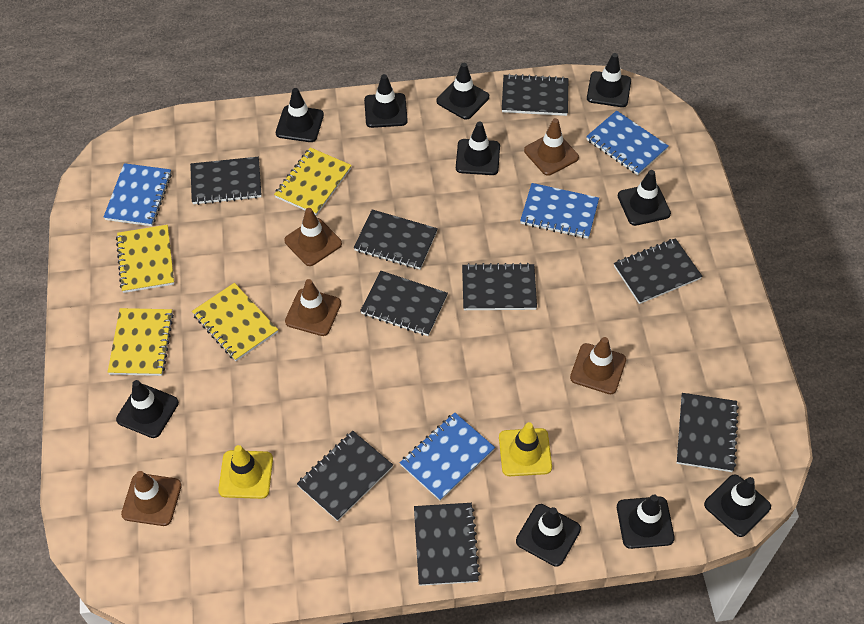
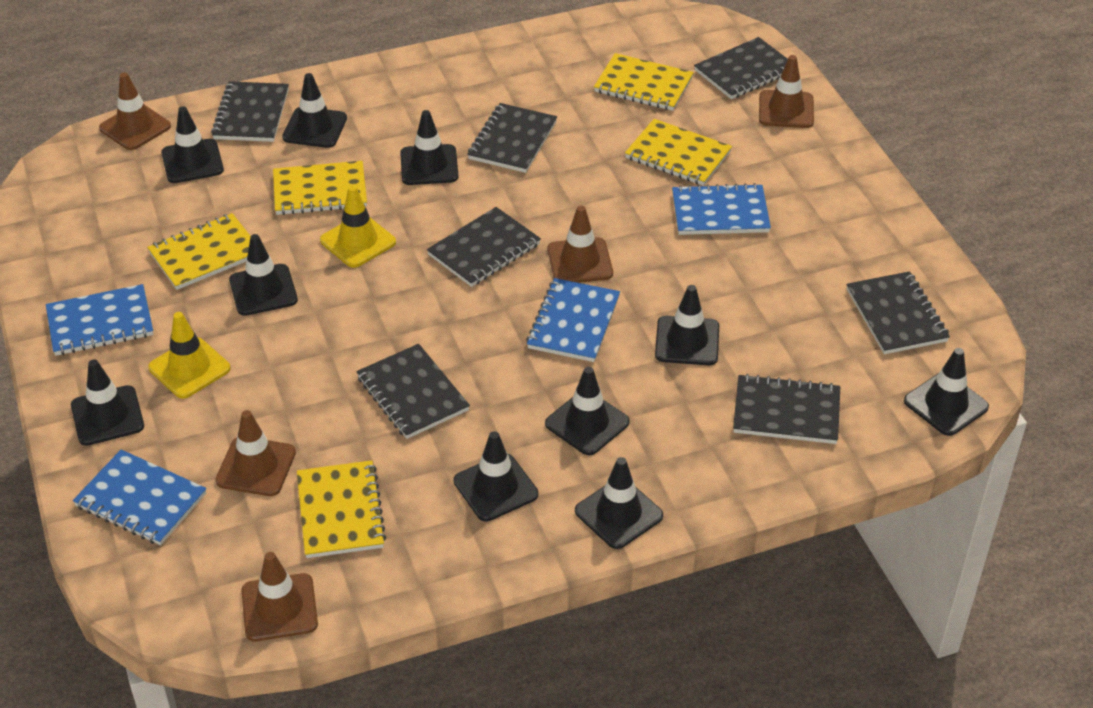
black notebook: 9 -> 7
yellow notebook: 4 -> 5

